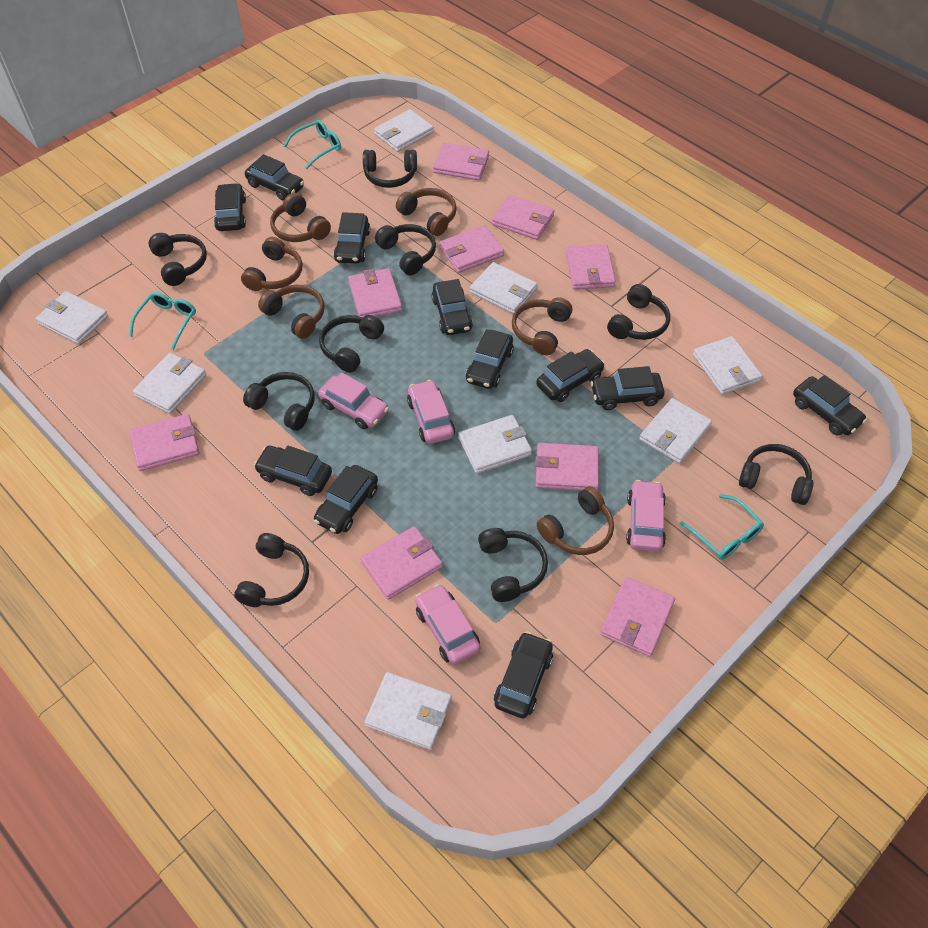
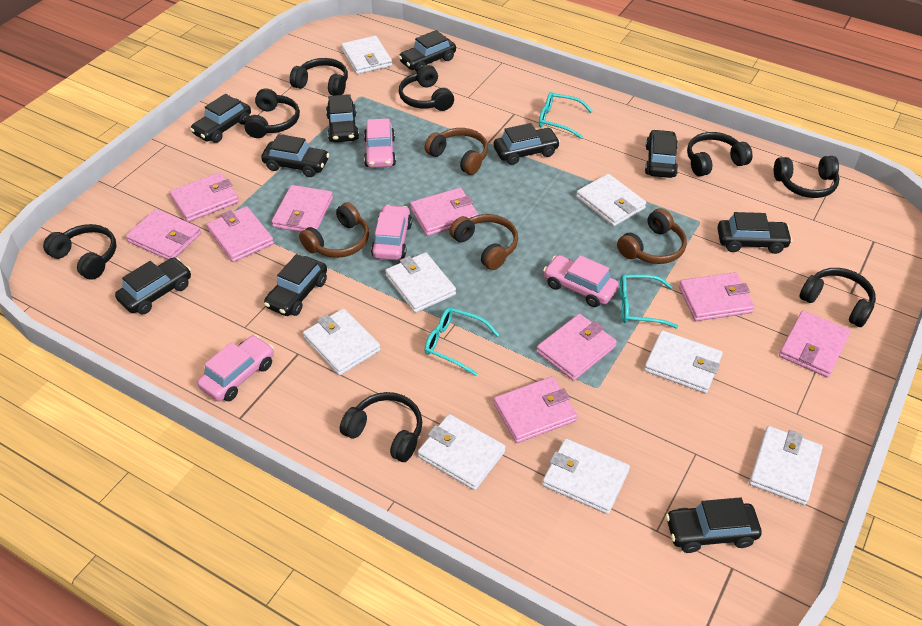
black car: 11 -> 10
black headphones: 9 -> 8
brown headphones: 6 -> 4

